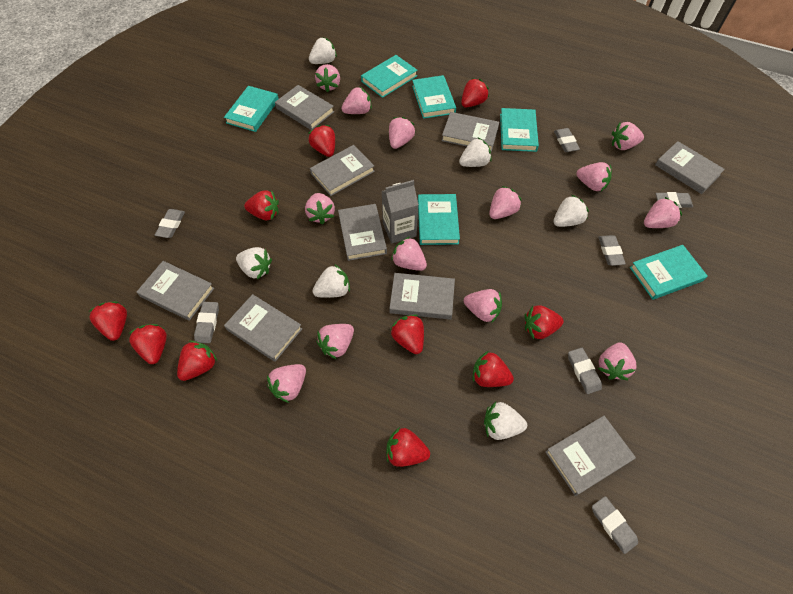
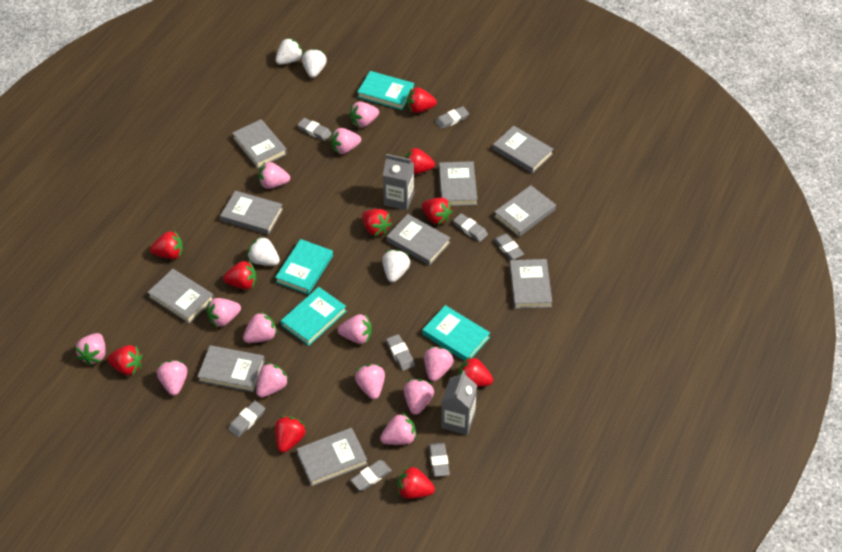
grey book: 9 -> 10
grey carton: 1 -> 2
grey eraser: 7 -> 8
turquoise book: 6 -> 4
white strawberry: 6 -> 4

